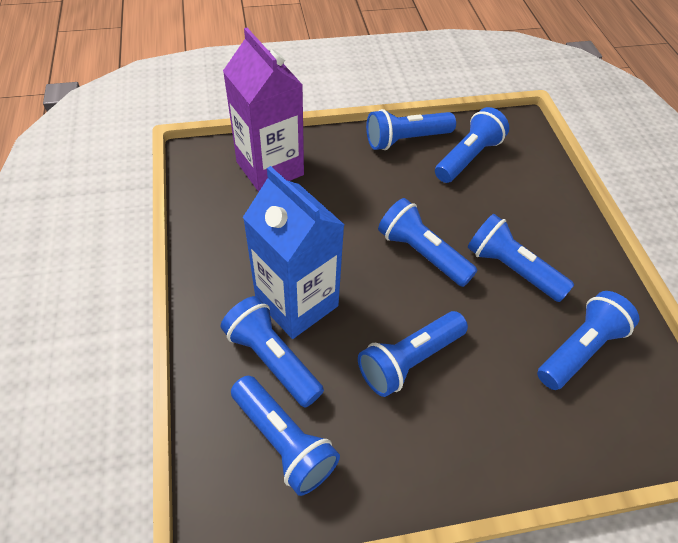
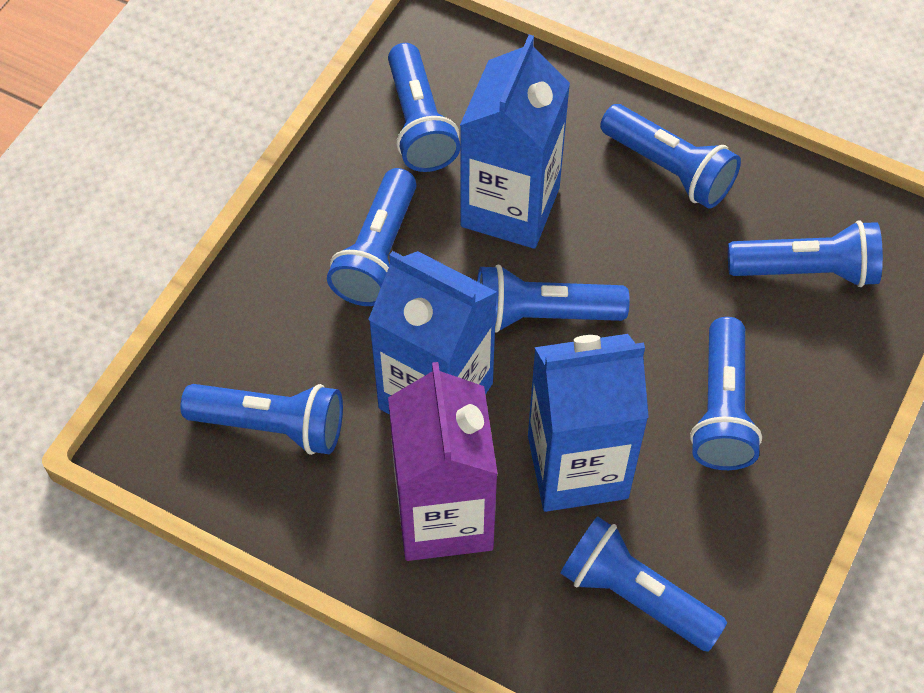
blue carton: 1 -> 3

